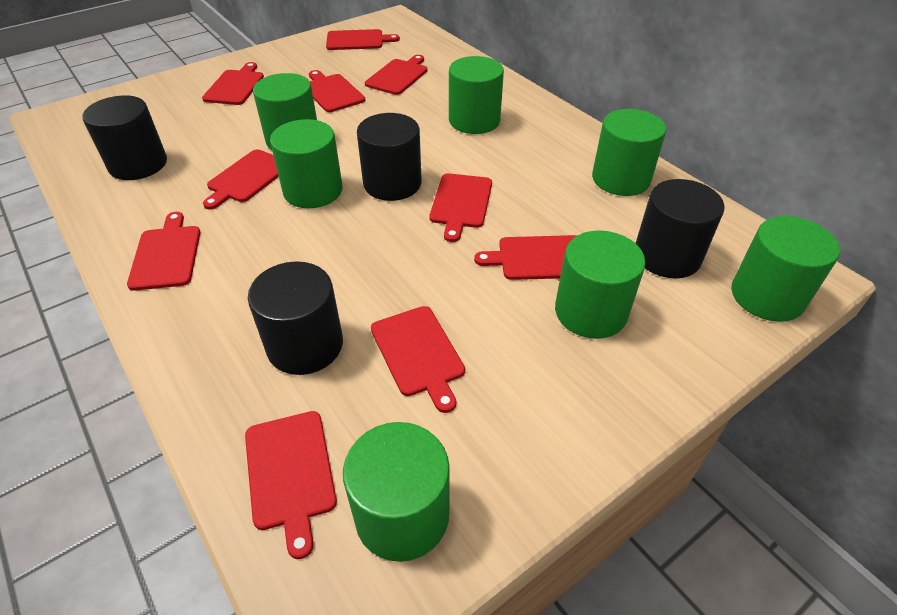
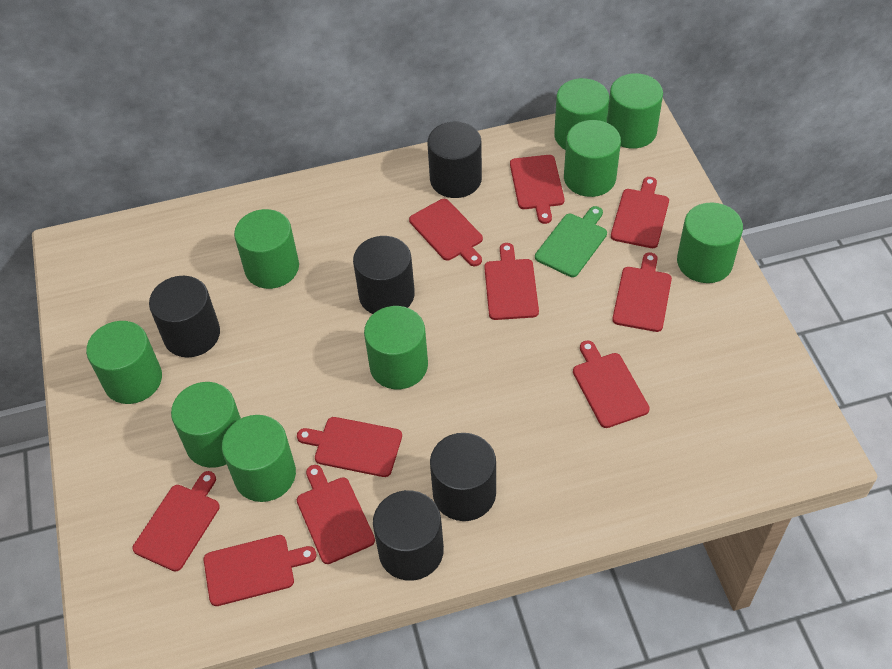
black cylinder: 4 -> 5
green cutting board: 0 -> 1
green cylinder: 7 -> 9

